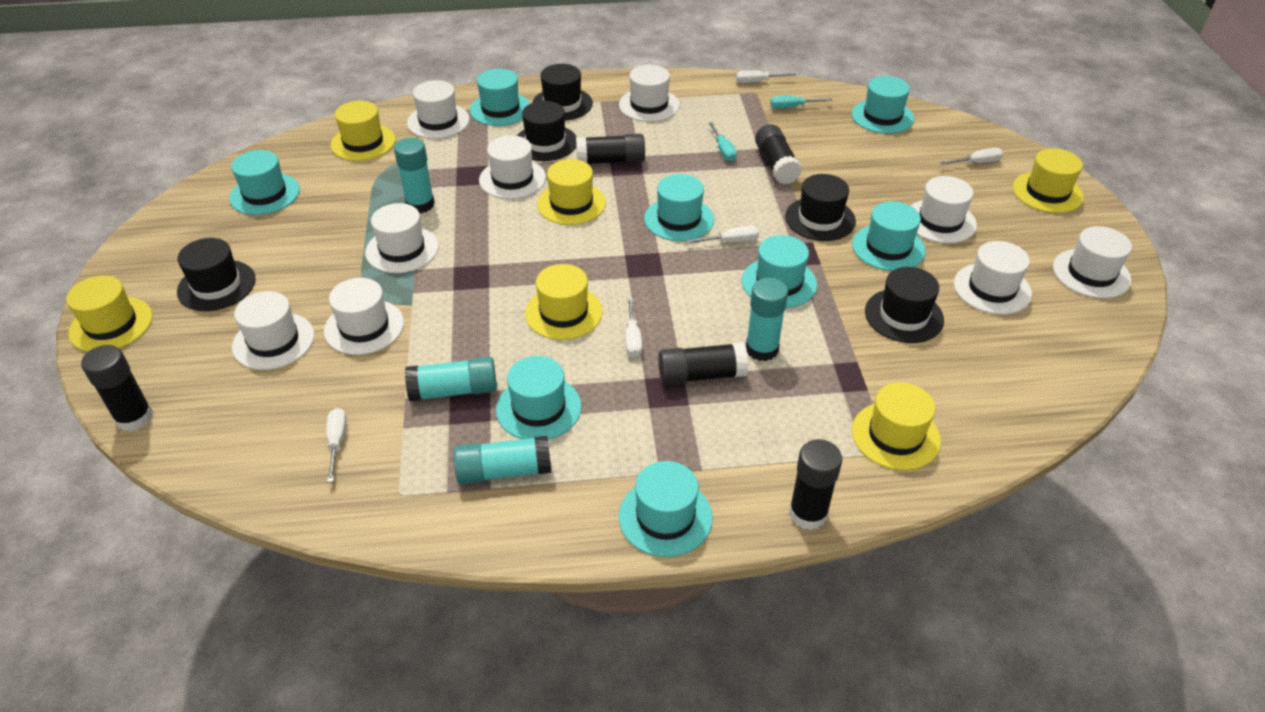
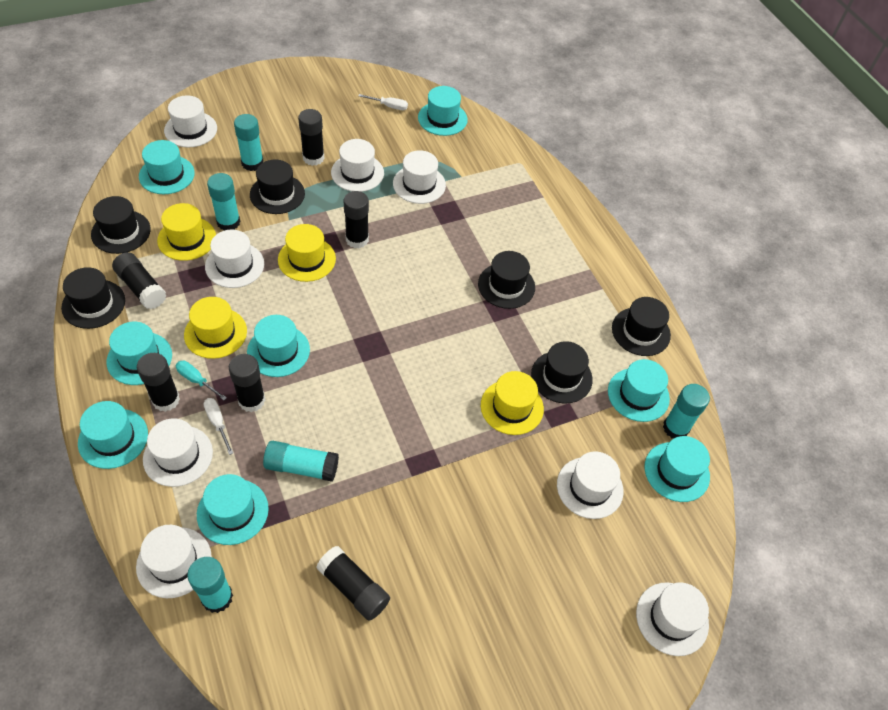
black glue stick: 5 -> 6
black hat: 5 -> 6
turquoise glue stick: 4 -> 5
turquoise screwdriver: 2 -> 1
white hat: 9 -> 8
white screwdriver: 5 -> 2
yellow hat: 6 -> 4

